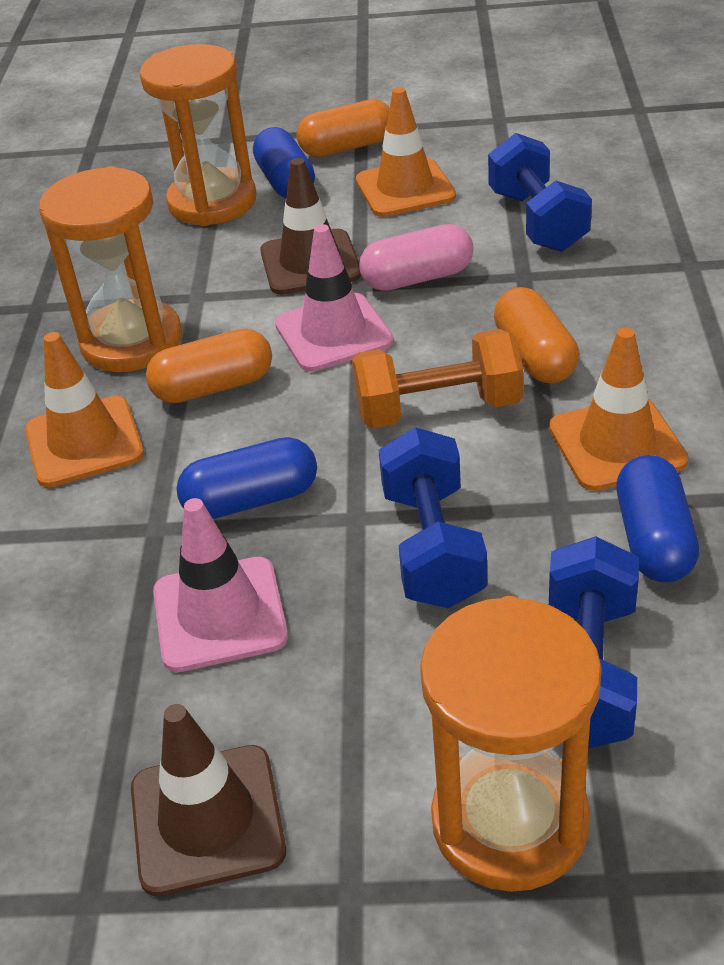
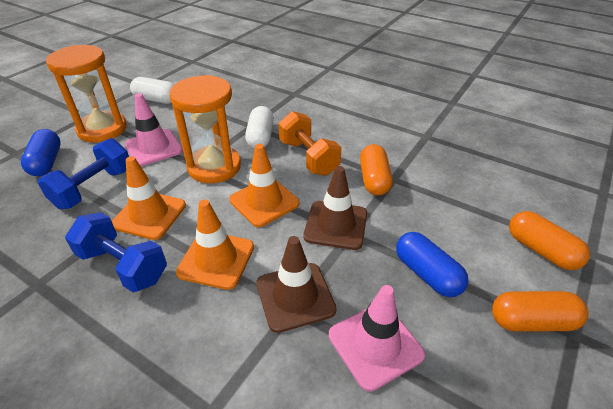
blue capsule: 3 -> 2
blue dumbbell: 3 -> 2
orange hourglass: 3 -> 2
pink capsule: 1 -> 0
white capsule: 0 -> 2

